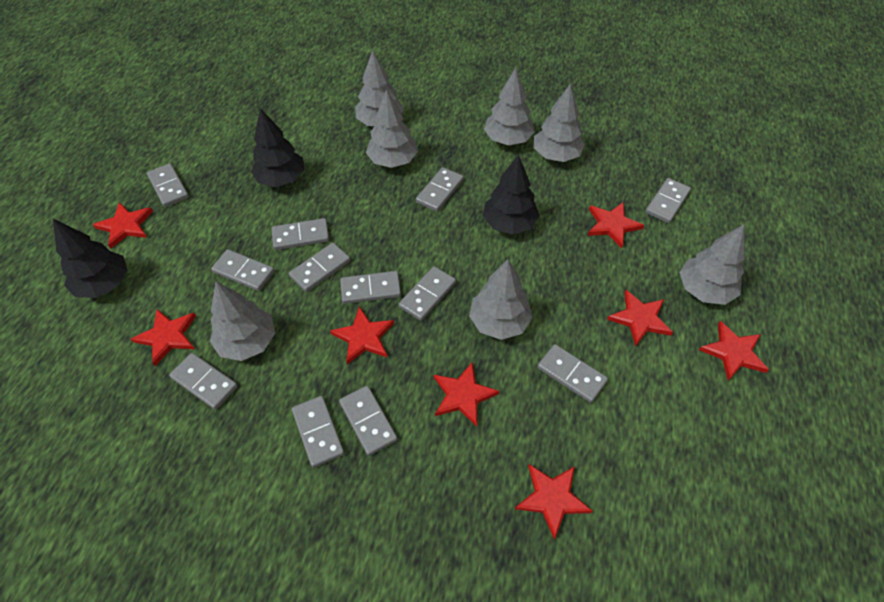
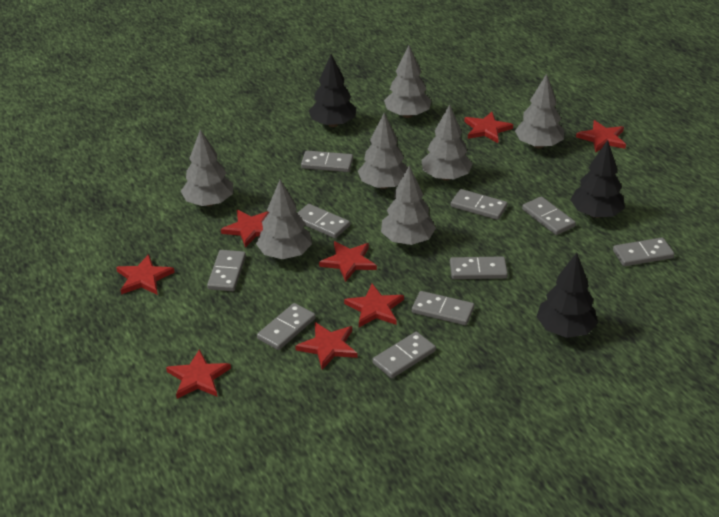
grey domino: 12 -> 10

